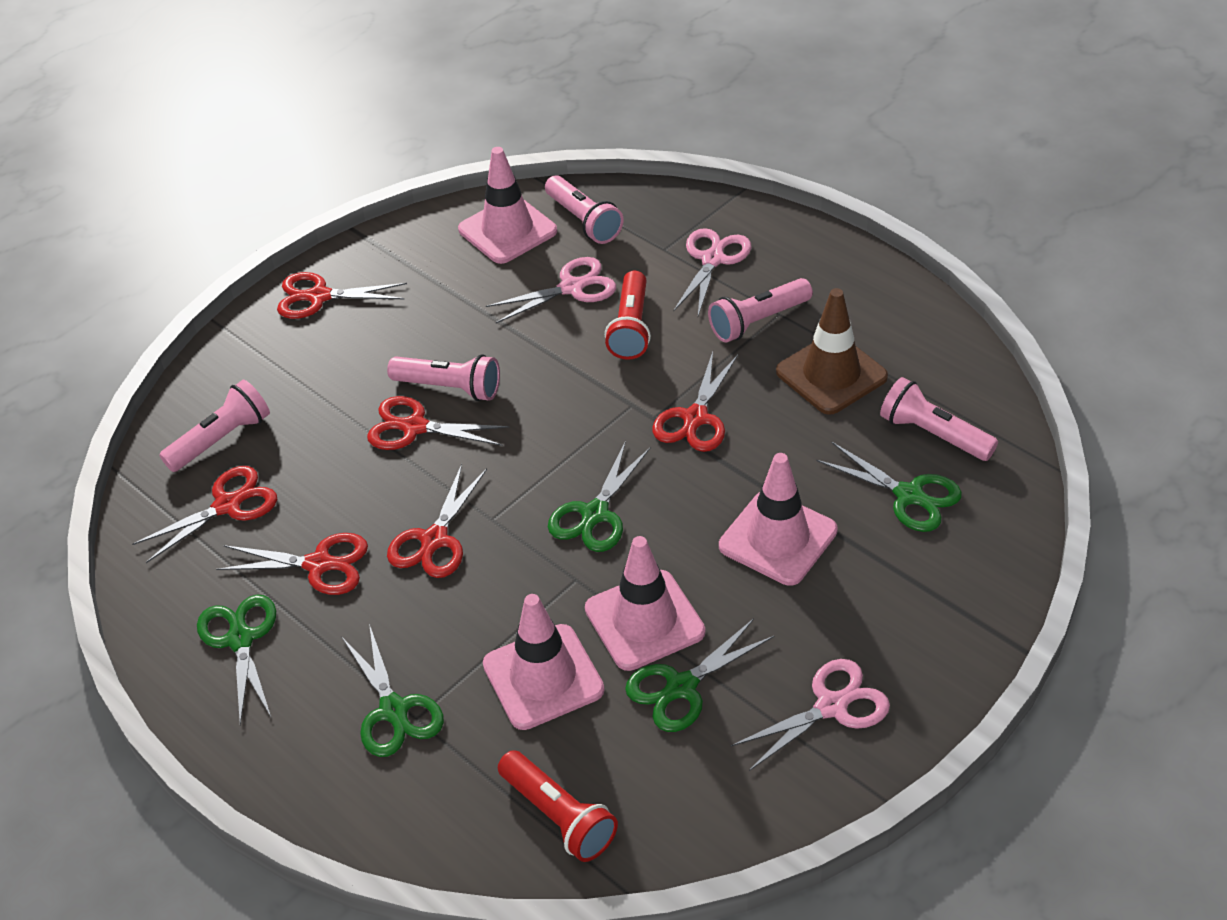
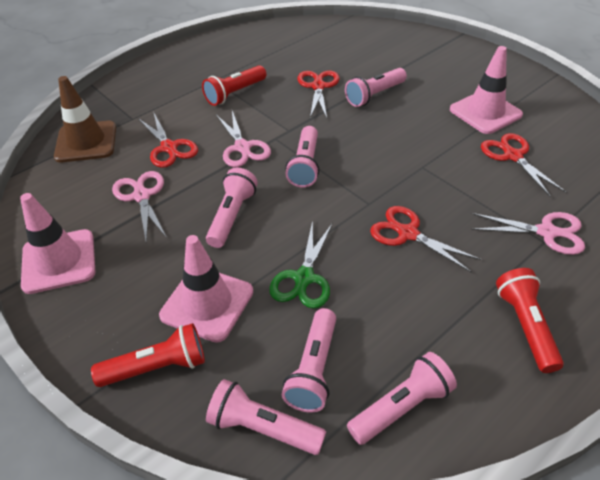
green scissors: 5 -> 1
pink flashlight: 5 -> 6
pink traffic cone: 4 -> 3
red flashlight: 2 -> 3
red scissors: 6 -> 4

